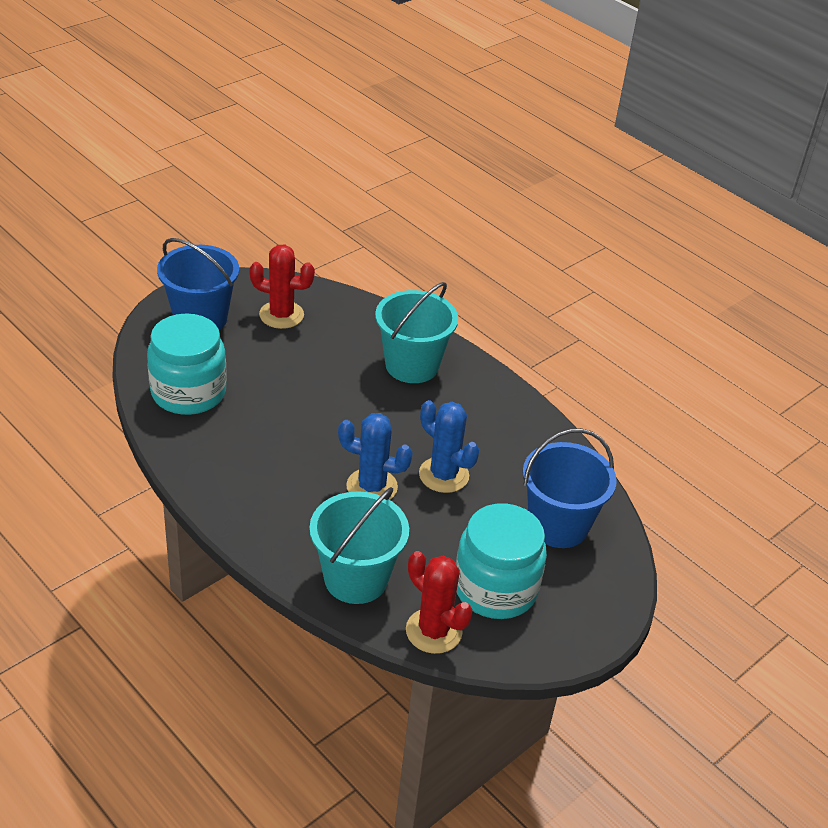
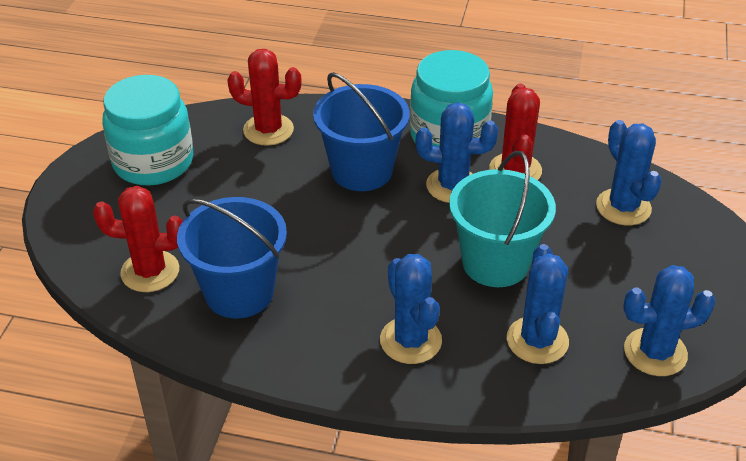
blue cactus: 2 -> 5
red cactus: 2 -> 3
turquoise bucket: 2 -> 1

